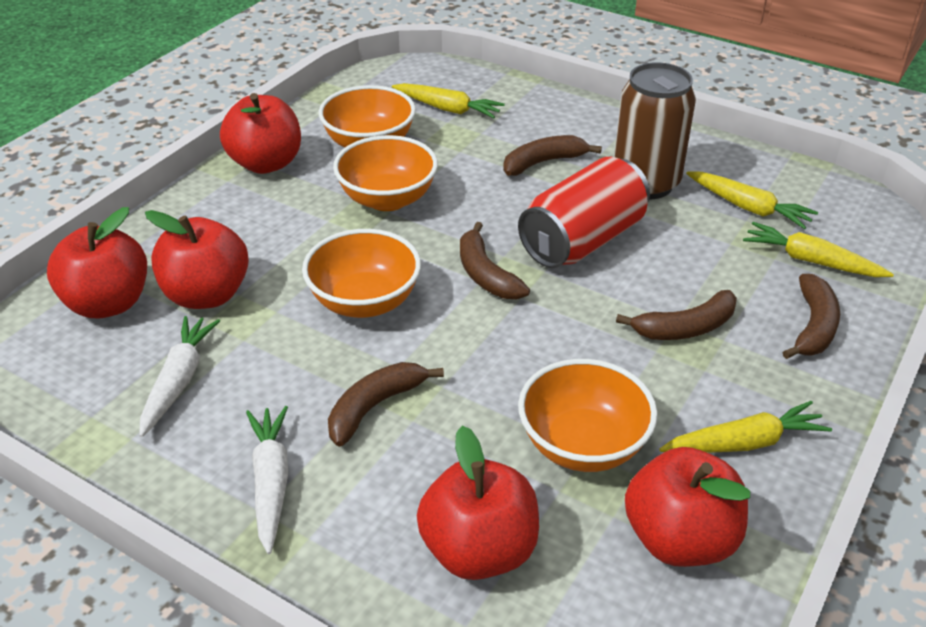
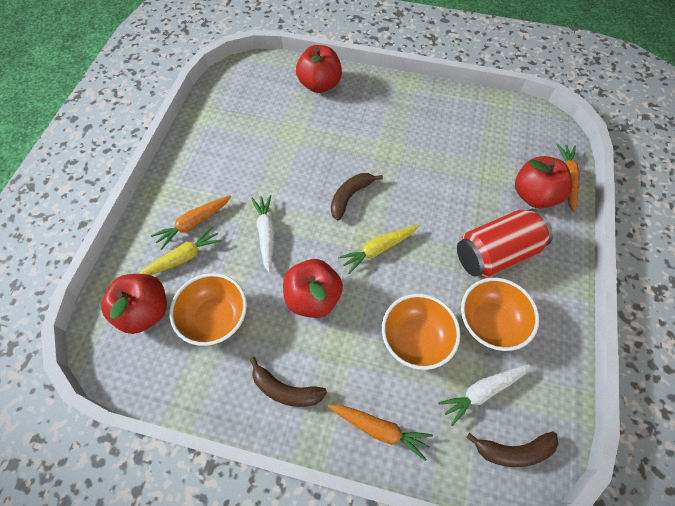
brown banana: 5 -> 3
brown can: 1 -> 0
orange bowl: 4 -> 3
orange carrot: 0 -> 3
red apple: 5 -> 4
yellow carrot: 4 -> 2

